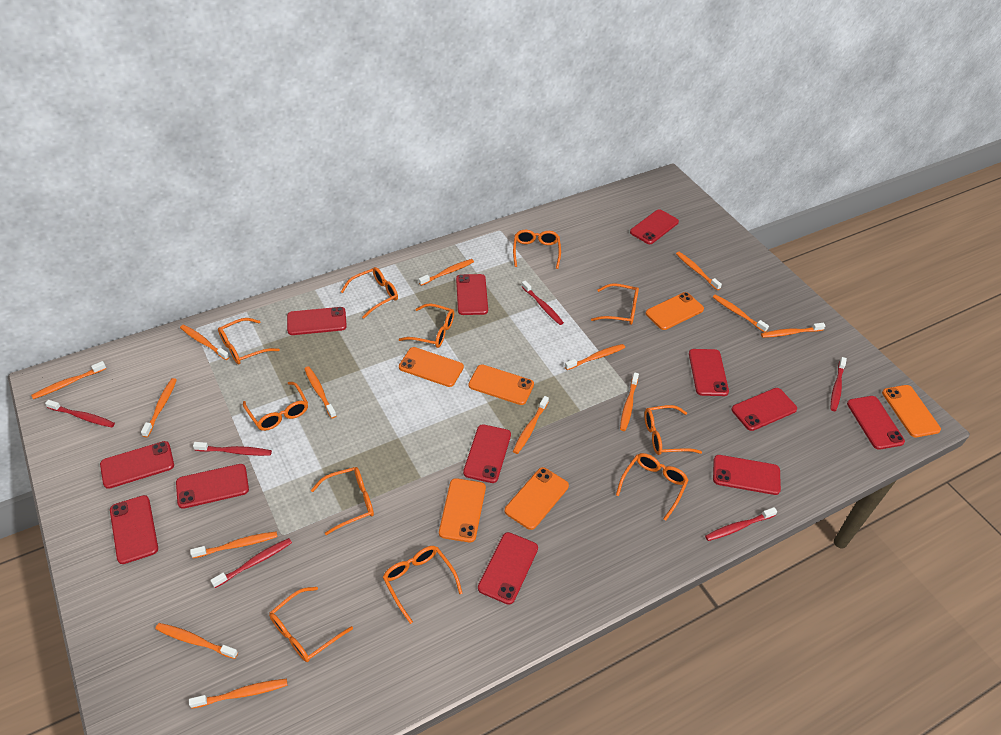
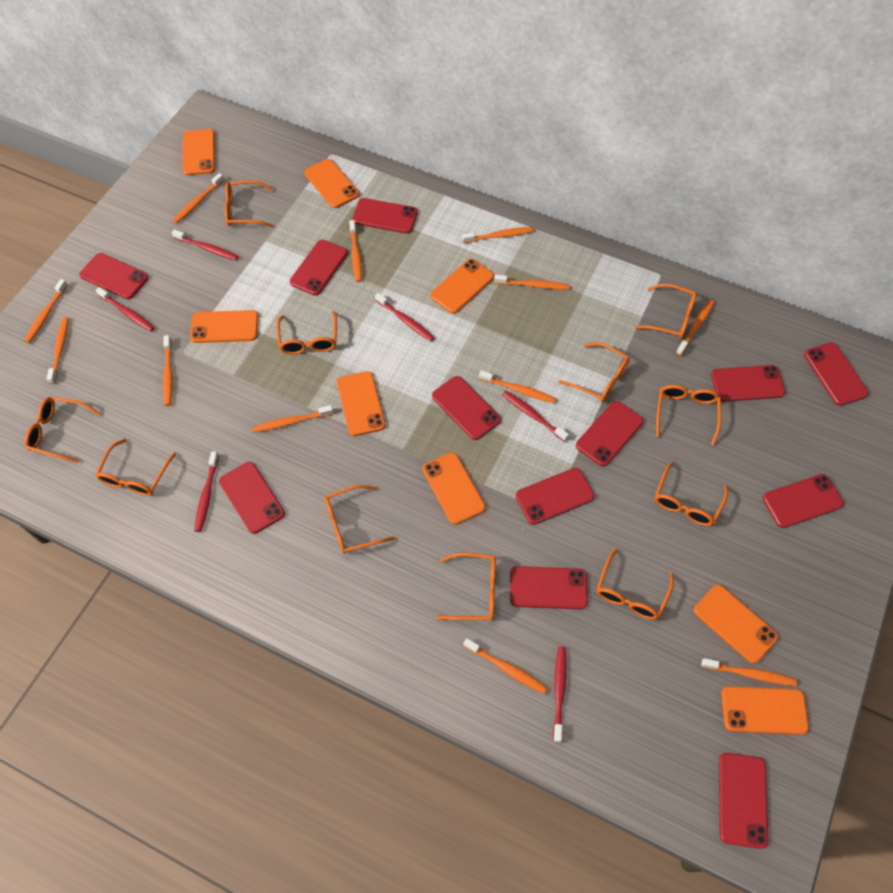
orange phone: 6 -> 8
orange toothbrush: 14 -> 12

